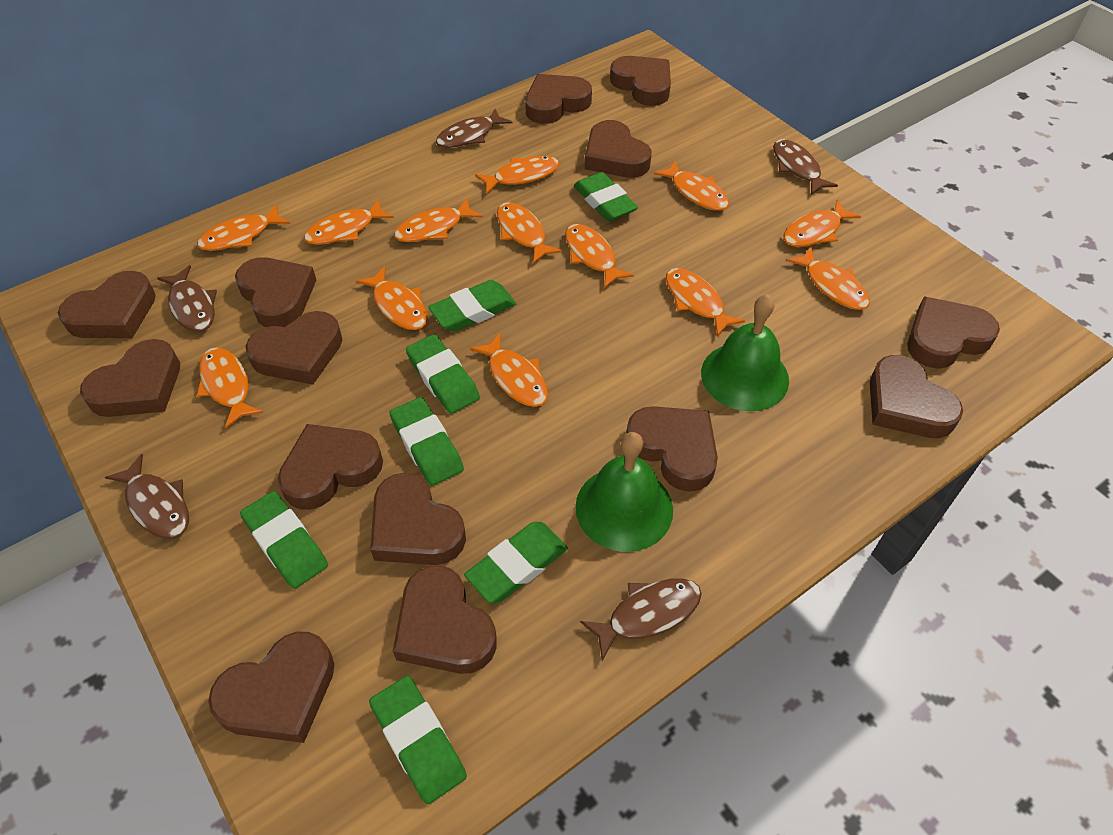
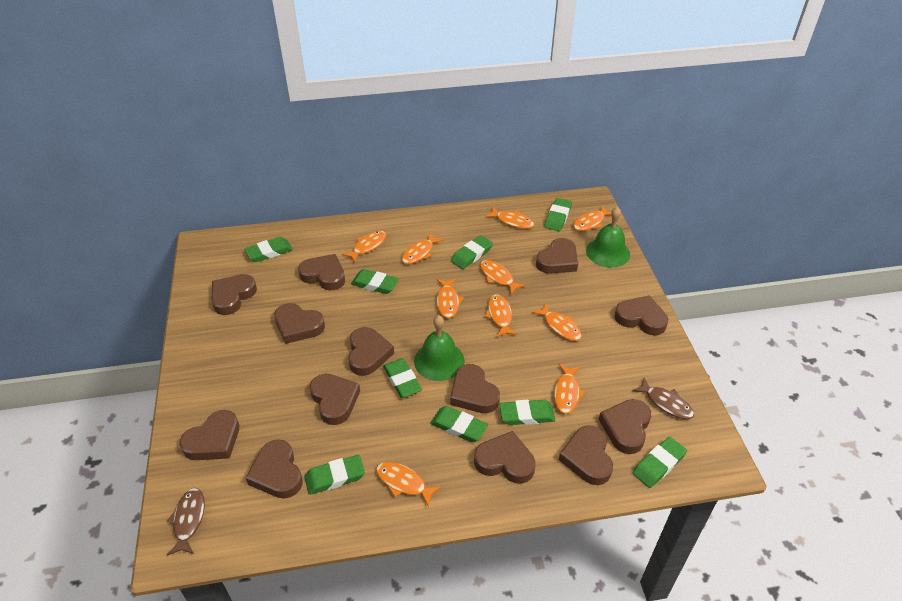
brown fish: 5 -> 2
brown heart: 14 -> 13
green eraser: 7 -> 9
orange fish: 13 -> 10

